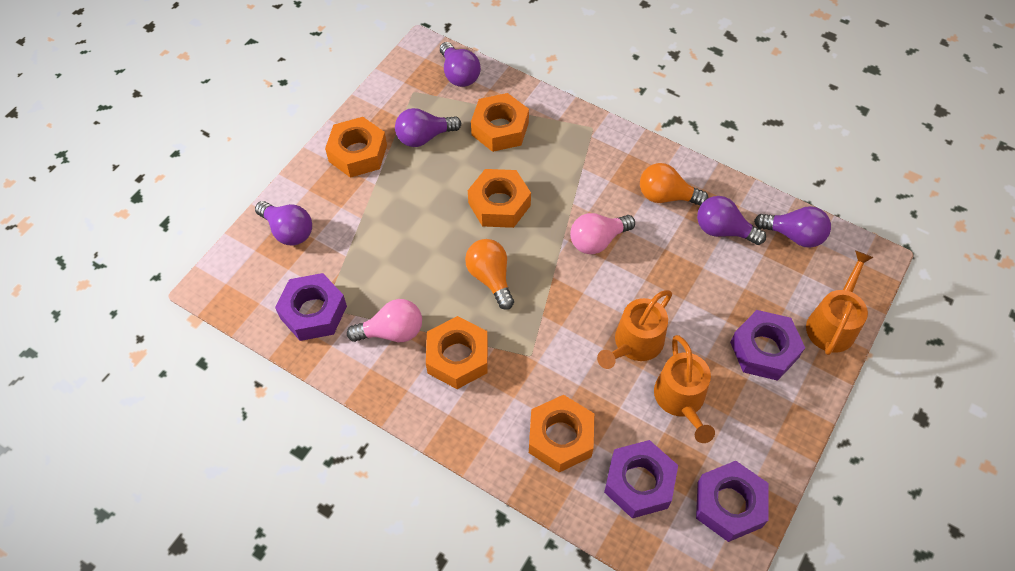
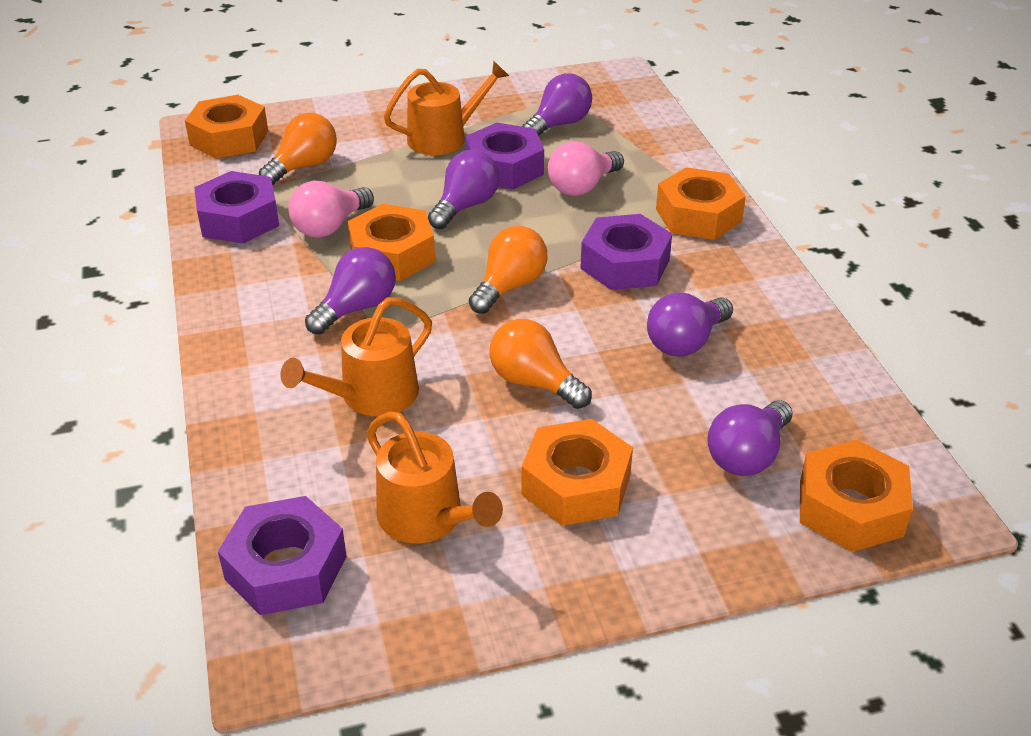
orange light bulb: 2 -> 3

